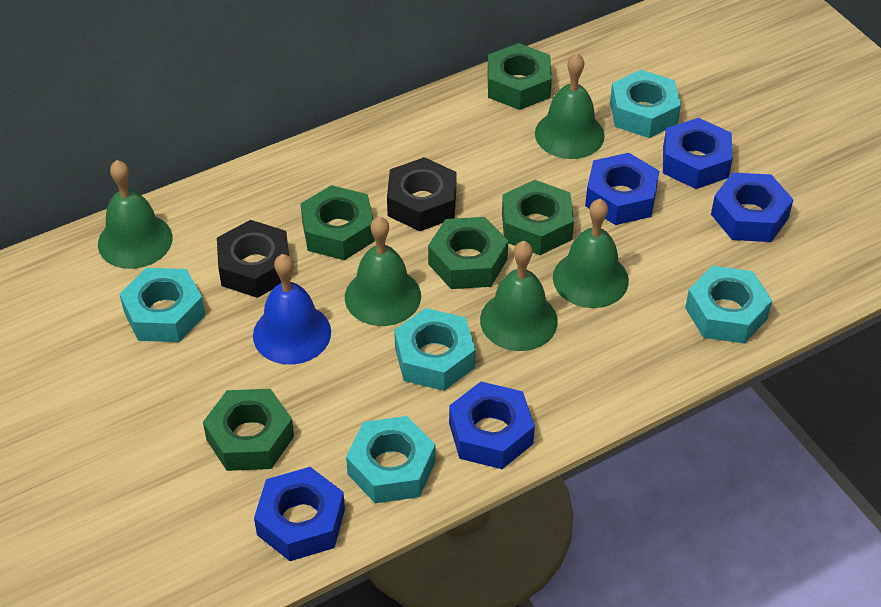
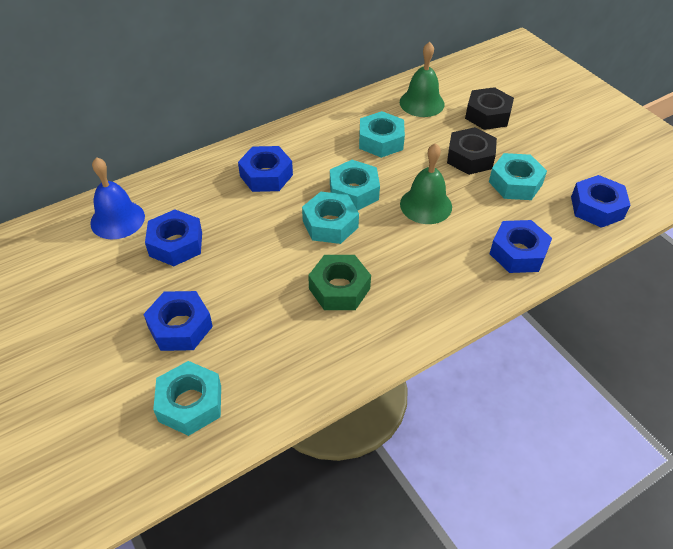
green bell: 5 -> 2
green nut: 5 -> 1

